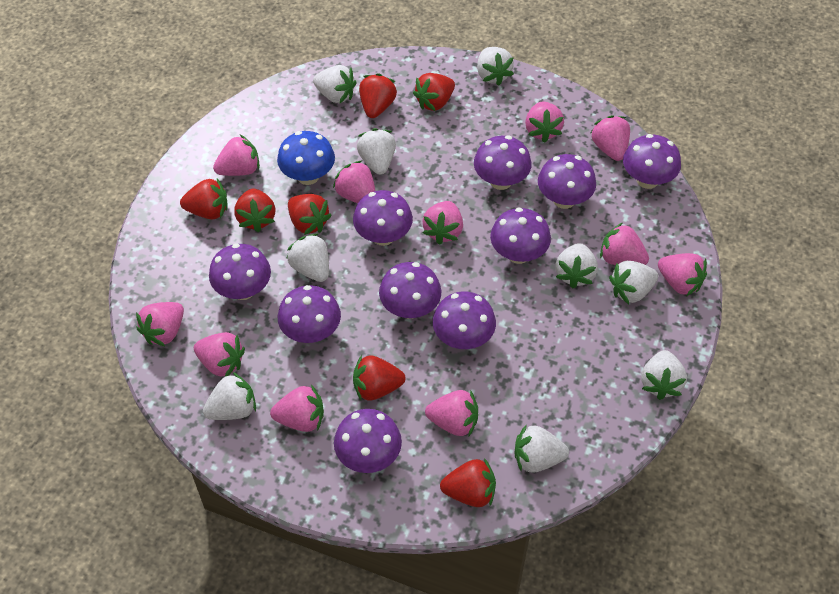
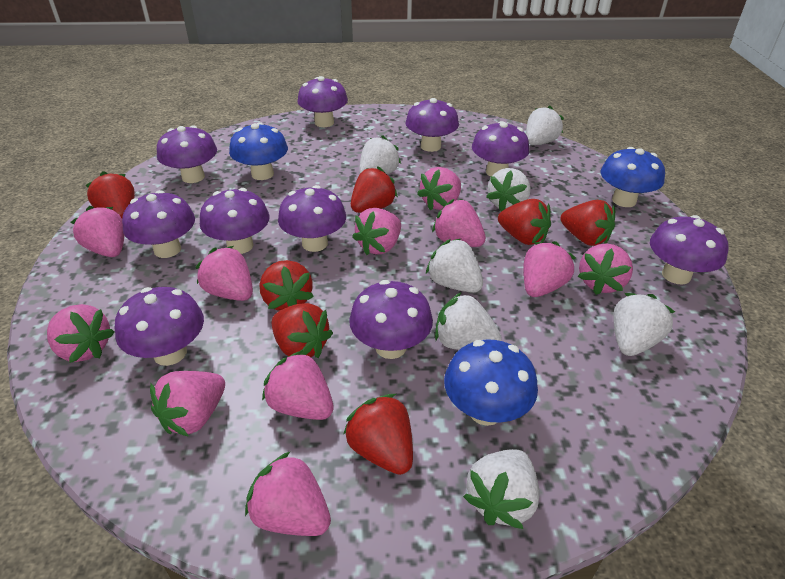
blue mushroom: 1 -> 3
white strawberry: 9 -> 7

